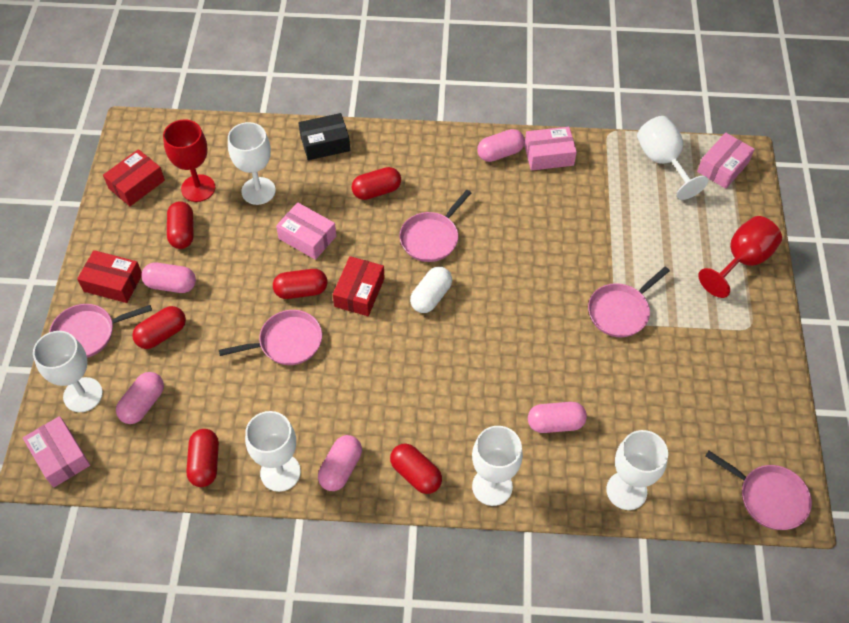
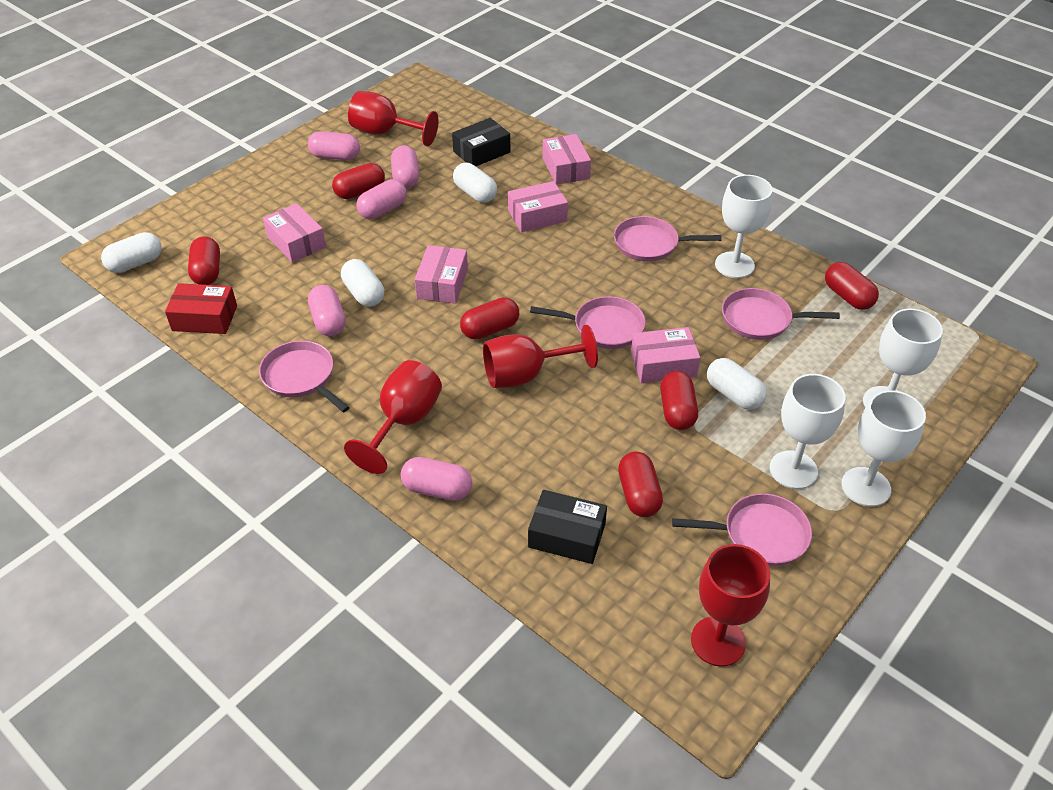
black box: 1 -> 2
pink box: 4 -> 5
red box: 3 -> 1
red goblet: 2 -> 4
white capsule: 1 -> 4
white goblet: 6 -> 4

